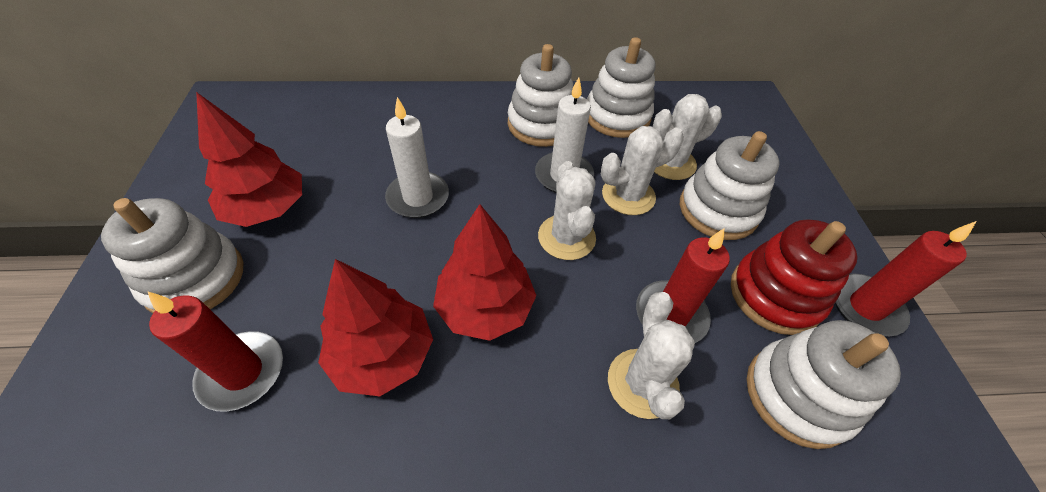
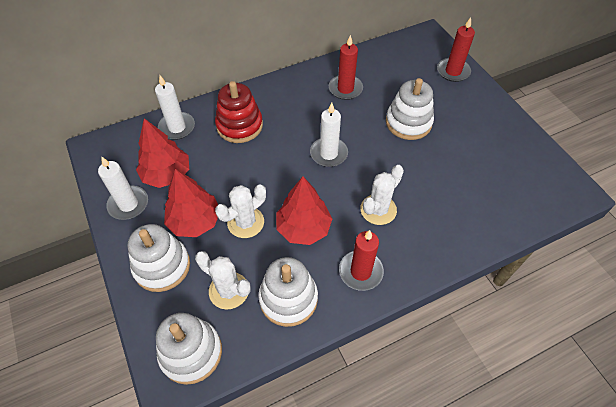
white cactus: 4 -> 3
white candle: 2 -> 3
white stacking toy: 5 -> 4

